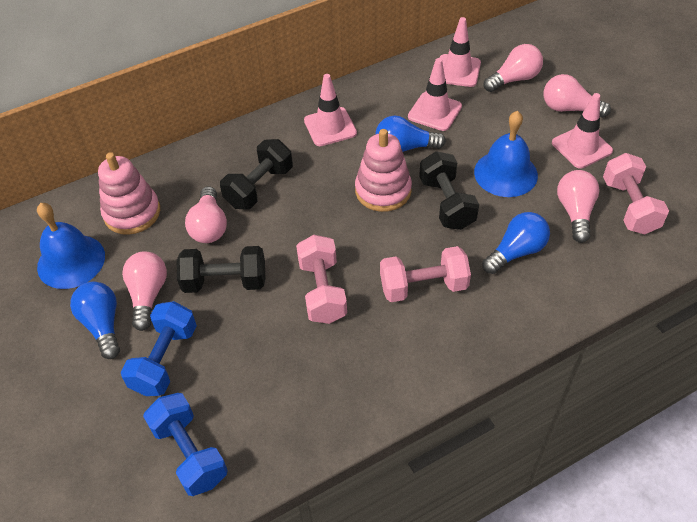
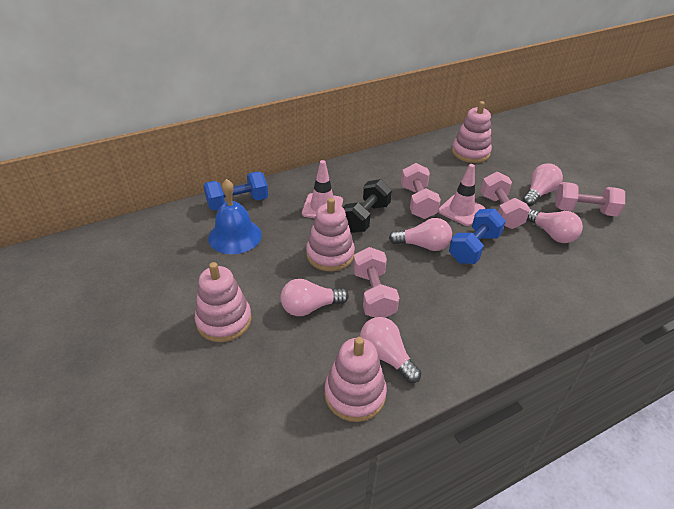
black dumbbell: 3 -> 1
blue bell: 2 -> 1
blue light bulb: 3 -> 0
pink dumbbell: 3 -> 4
pink stacking toy: 2 -> 4
pink traffic cone: 4 -> 2

